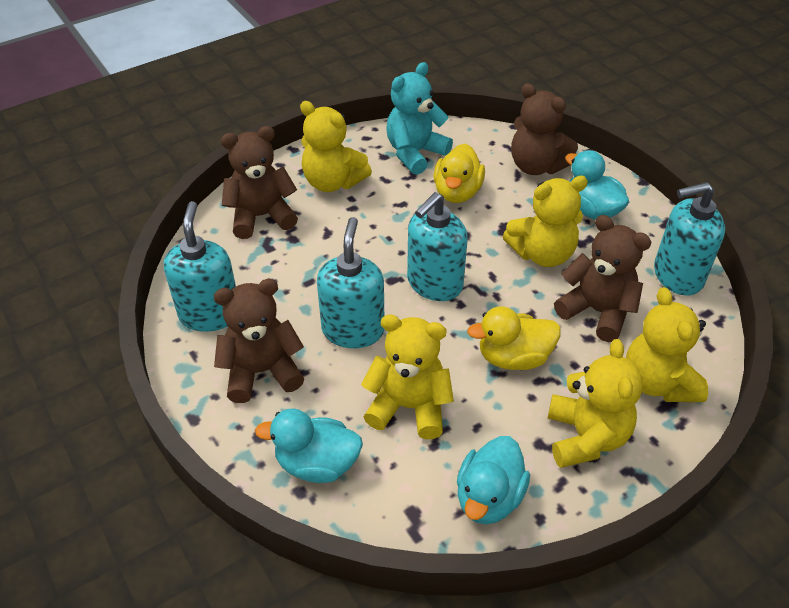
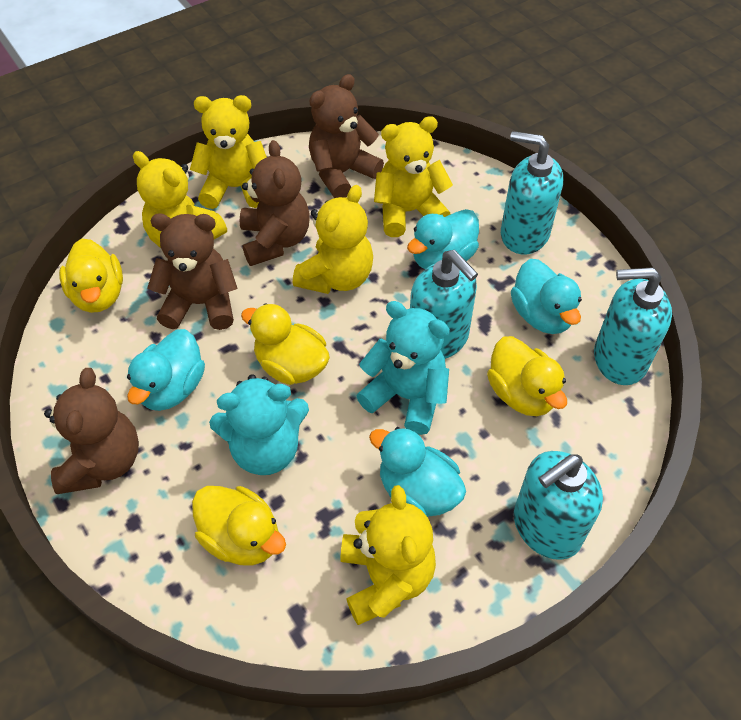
turquoise duck: 3 -> 4
turquoise teddy bear: 1 -> 2
yellow duck: 2 -> 4

